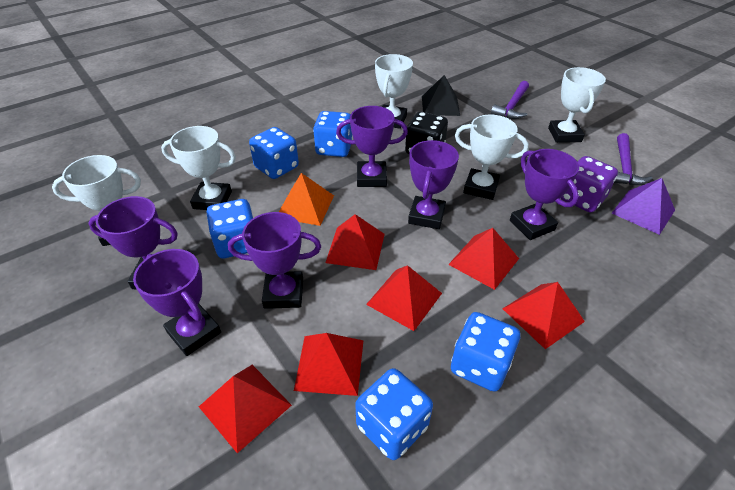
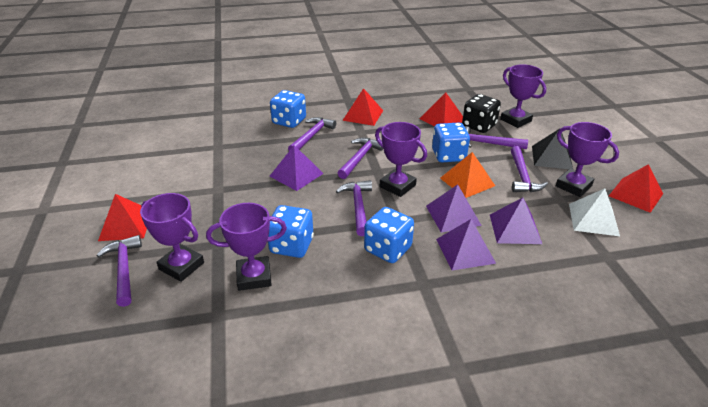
blue dice: 5 -> 4
purple dice: 1 -> 0
purple hammer: 2 -> 6
purple pyramid: 1 -> 4
purple trophy: 6 -> 5
red pyramid: 6 -> 4
white pyramid: 0 -> 1
white trophy: 5 -> 0

